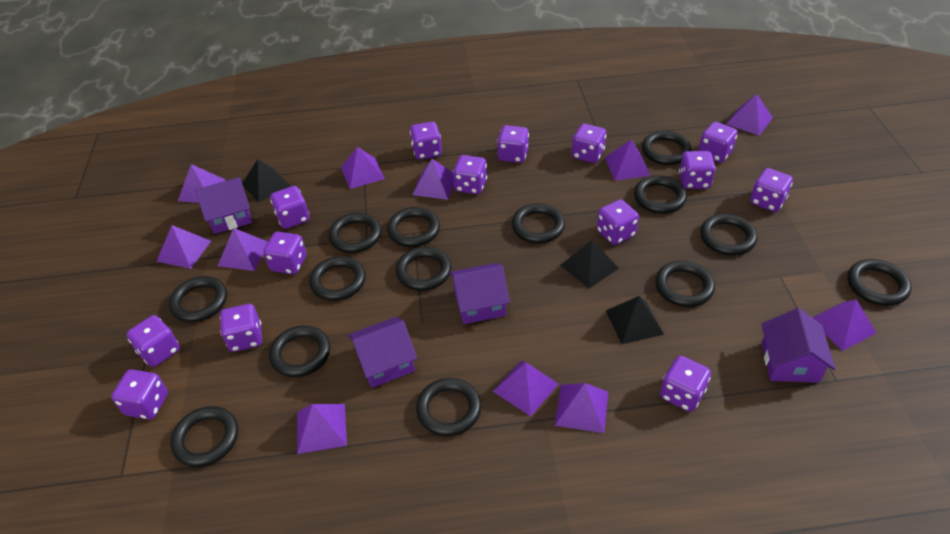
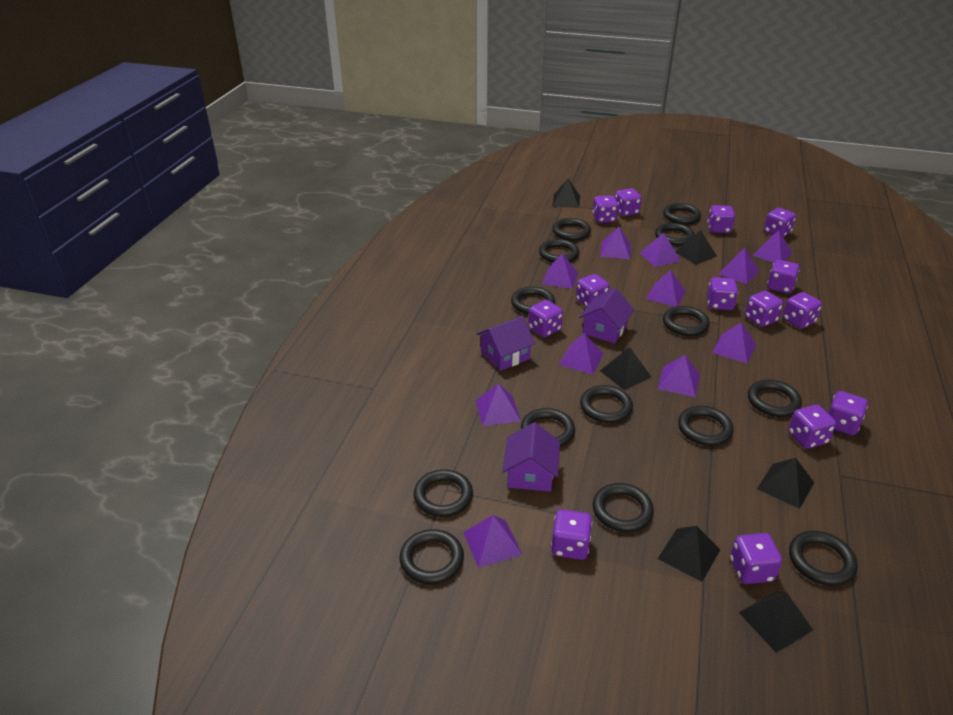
black pyramid: 3 -> 6
purple house: 4 -> 3

